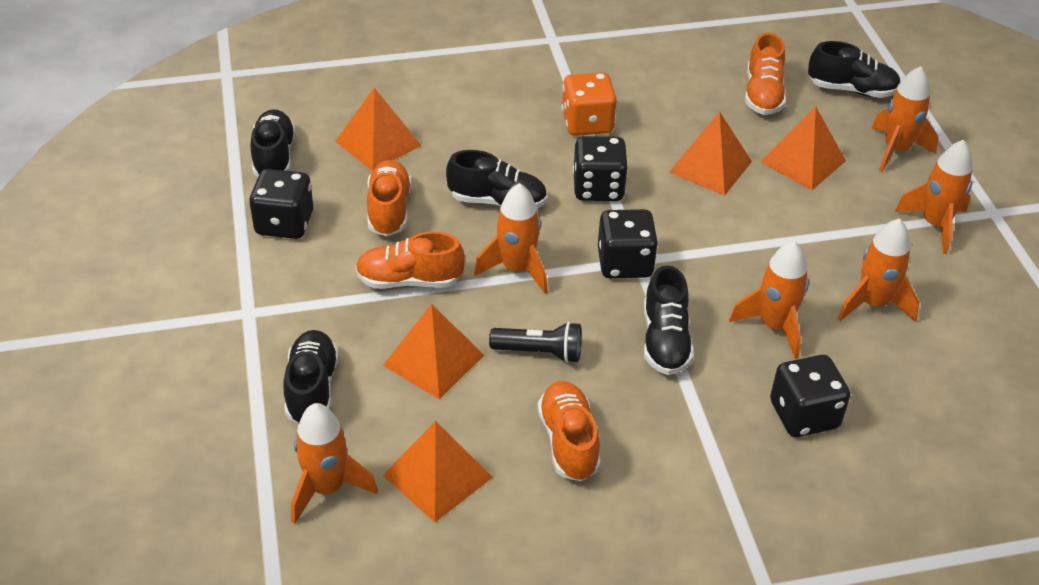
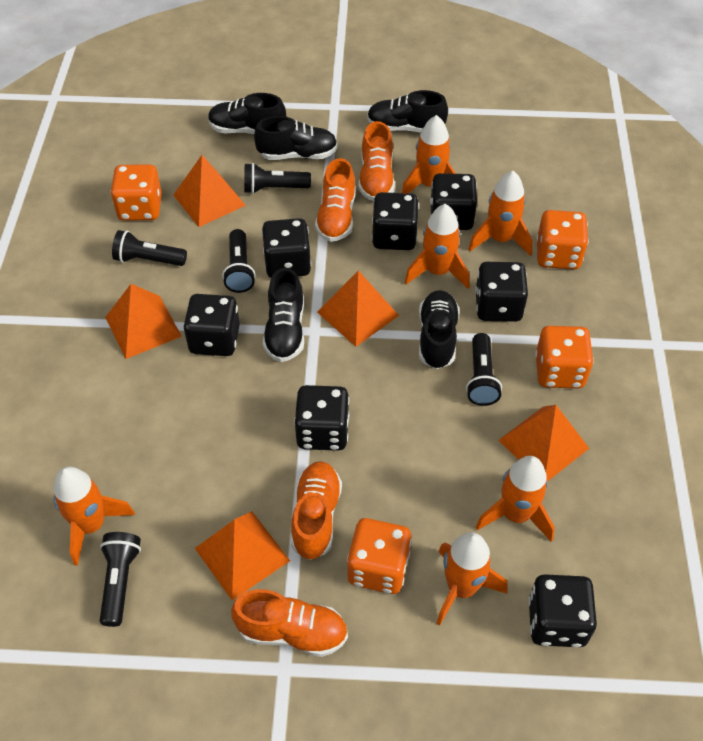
black dice: 4 -> 7
black flashlight: 1 -> 5
orange dice: 1 -> 4

